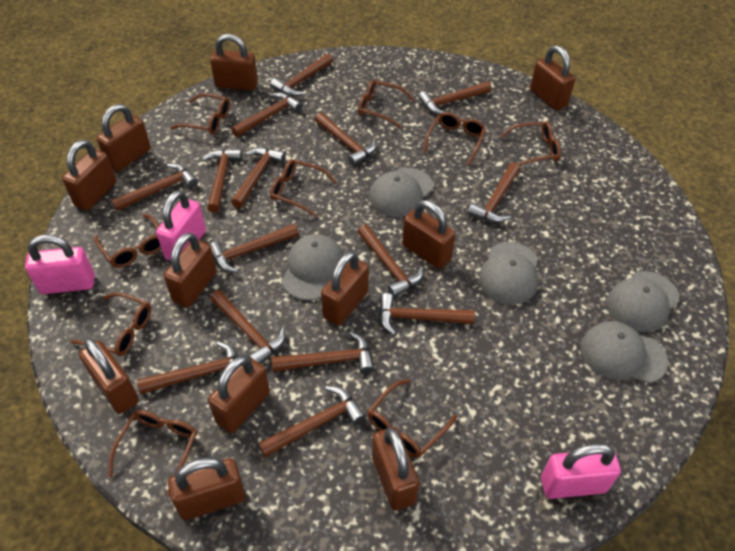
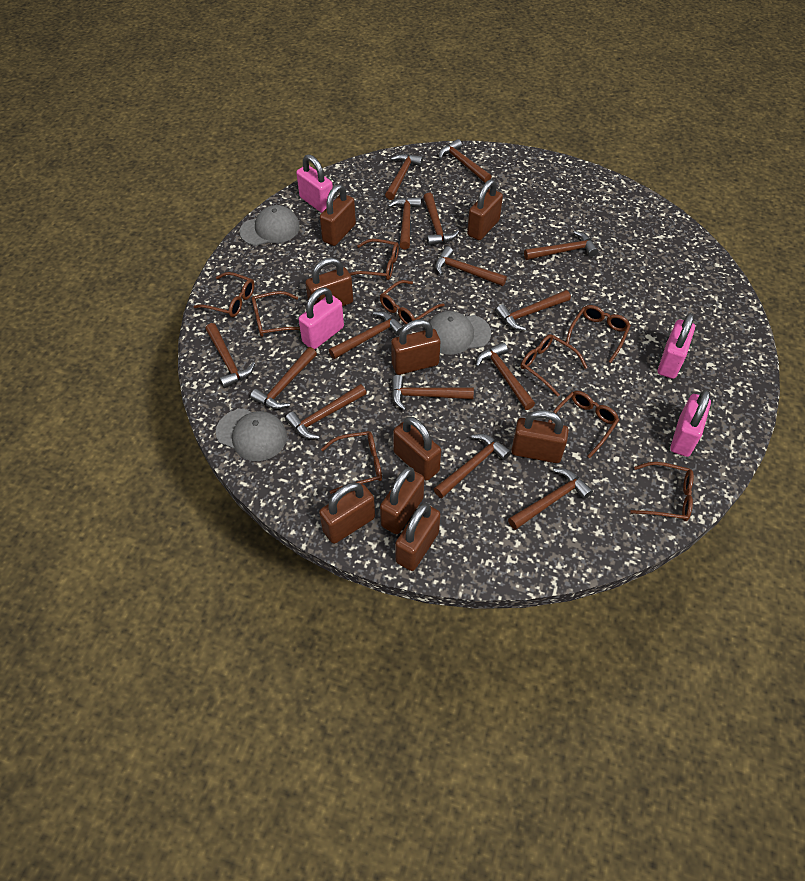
brown padlock: 11 -> 9
grey cap: 5 -> 3
pink padlock: 3 -> 4

